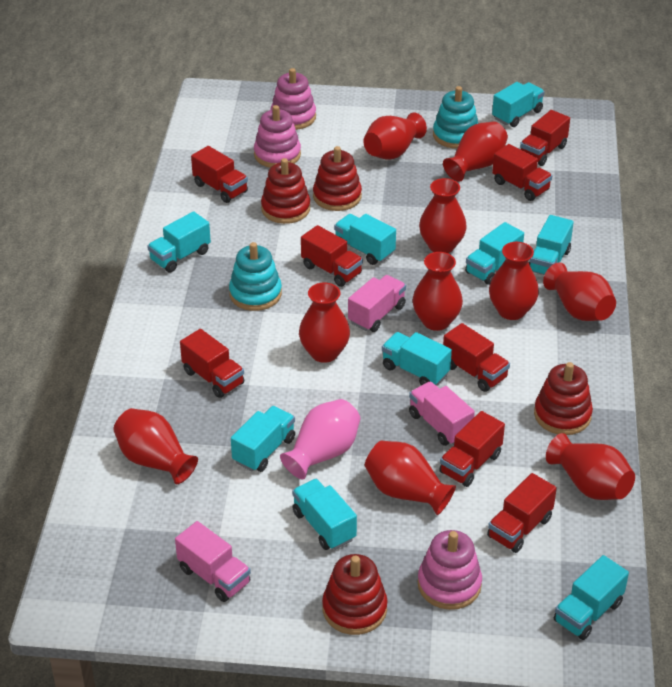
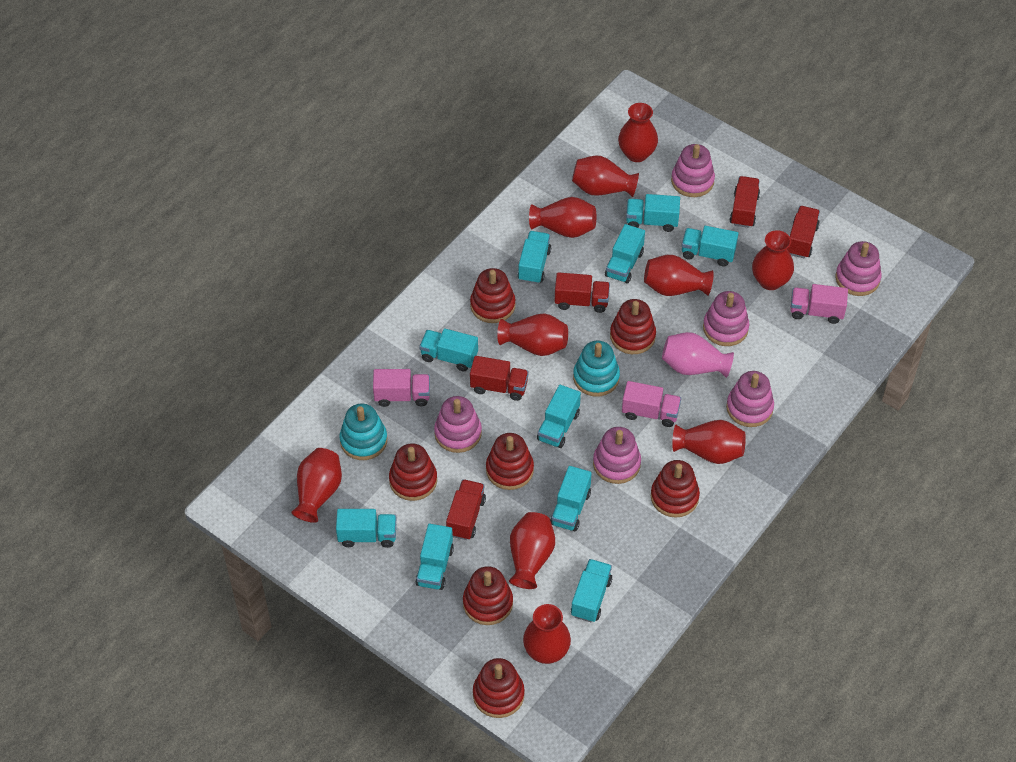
pink stacking toy: 3 -> 6
red stacking toy: 4 -> 7
red truck: 8 -> 5
turquoise truck: 9 -> 10

